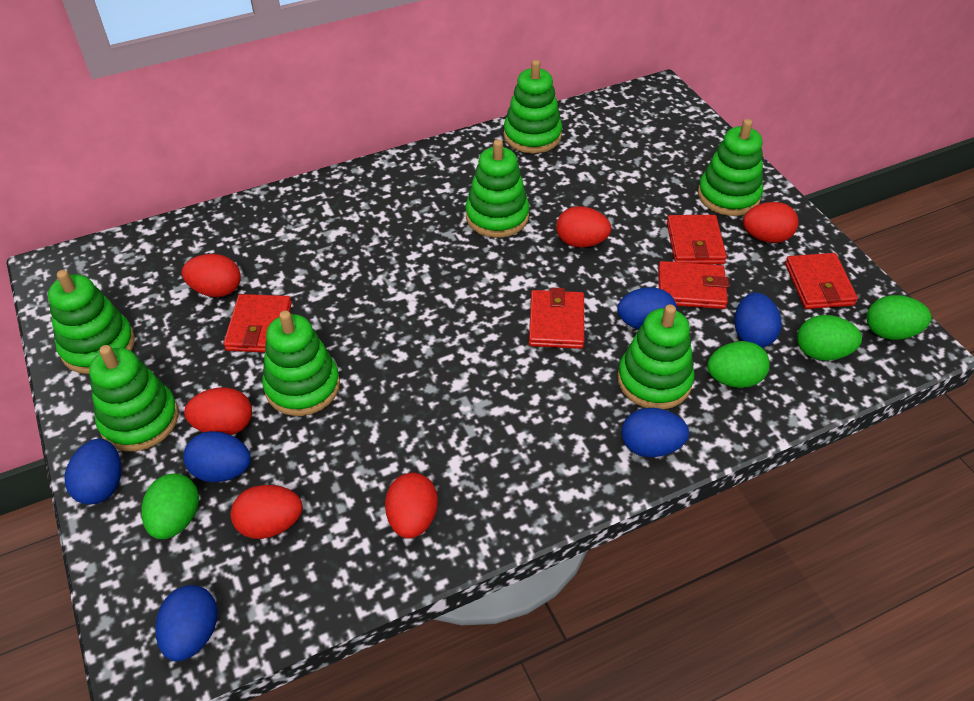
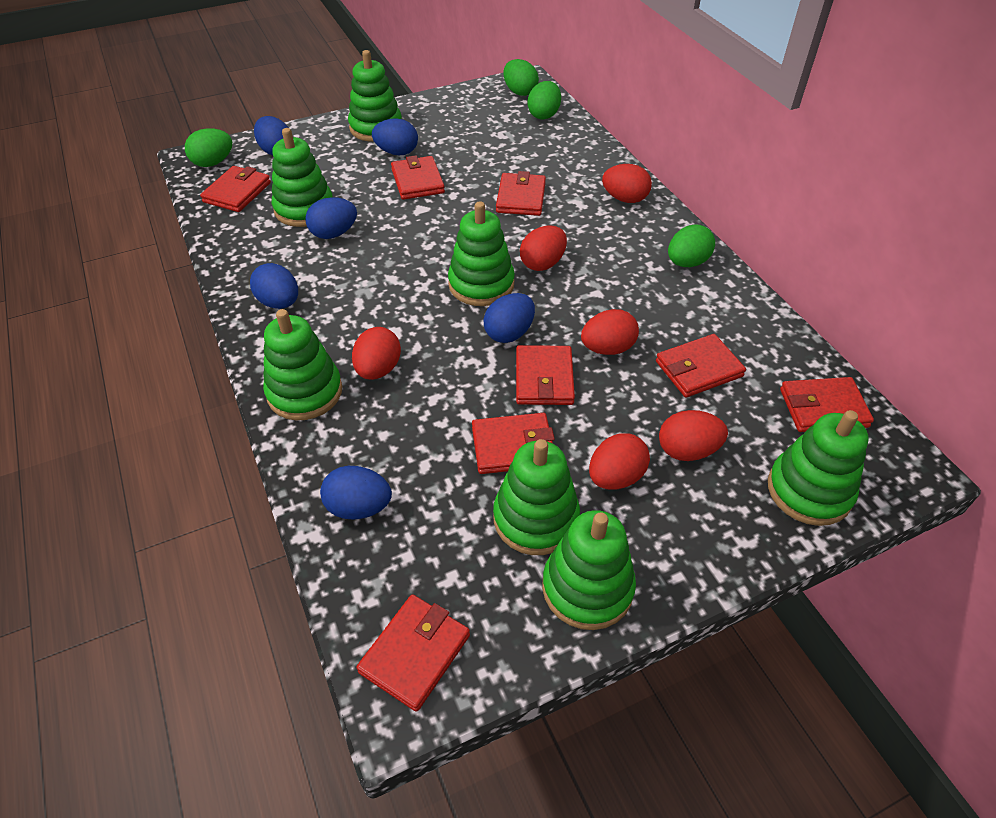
red wallet: 5 -> 8

